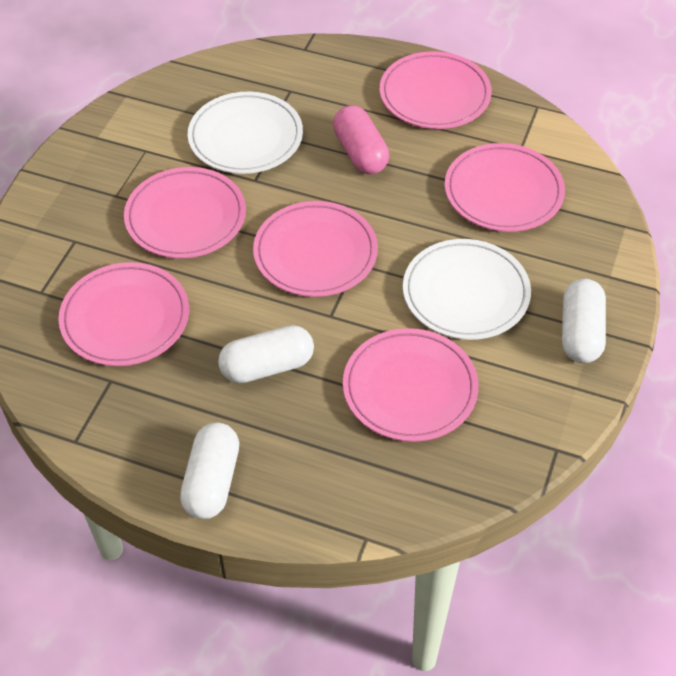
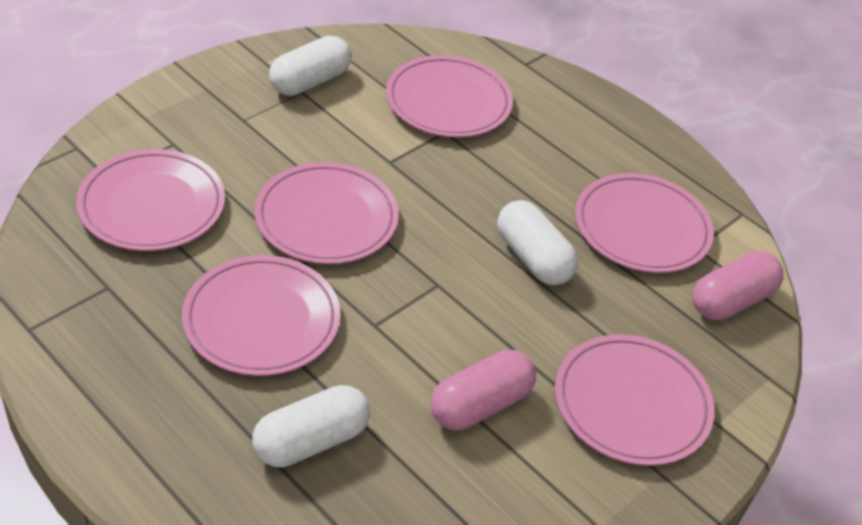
pink capsule: 1 -> 2
white plate: 2 -> 0

